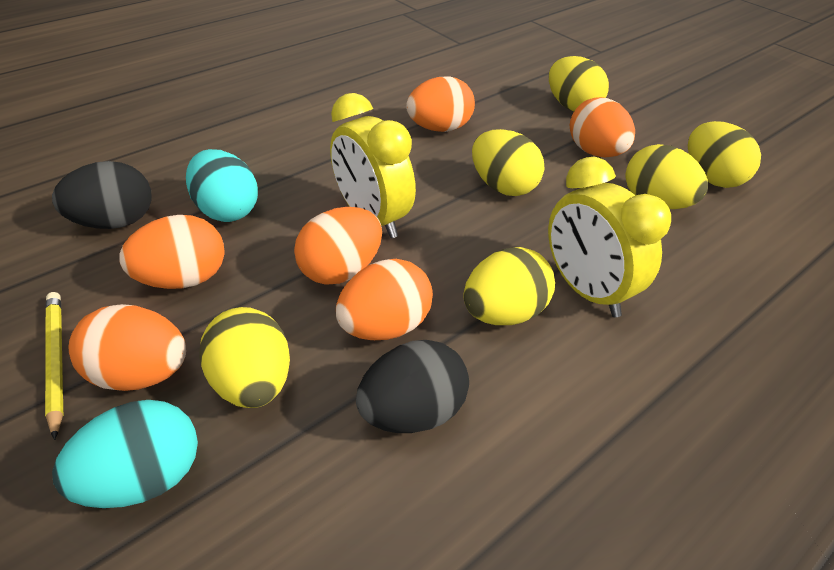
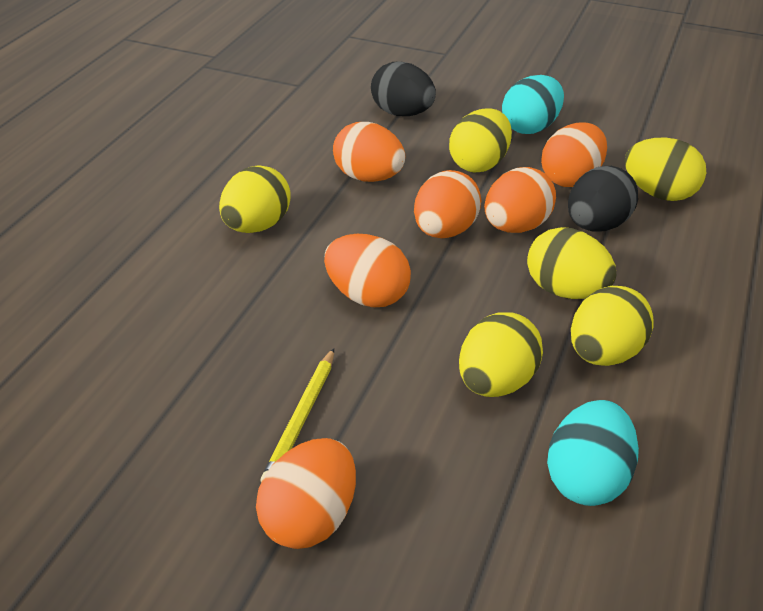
yellow clock: 2 -> 0

